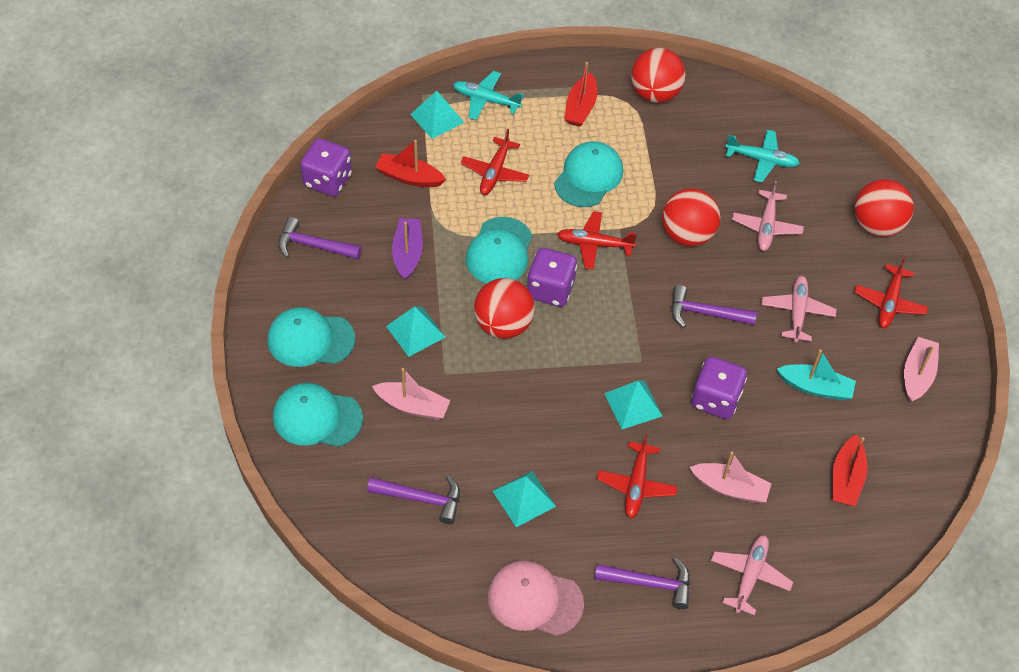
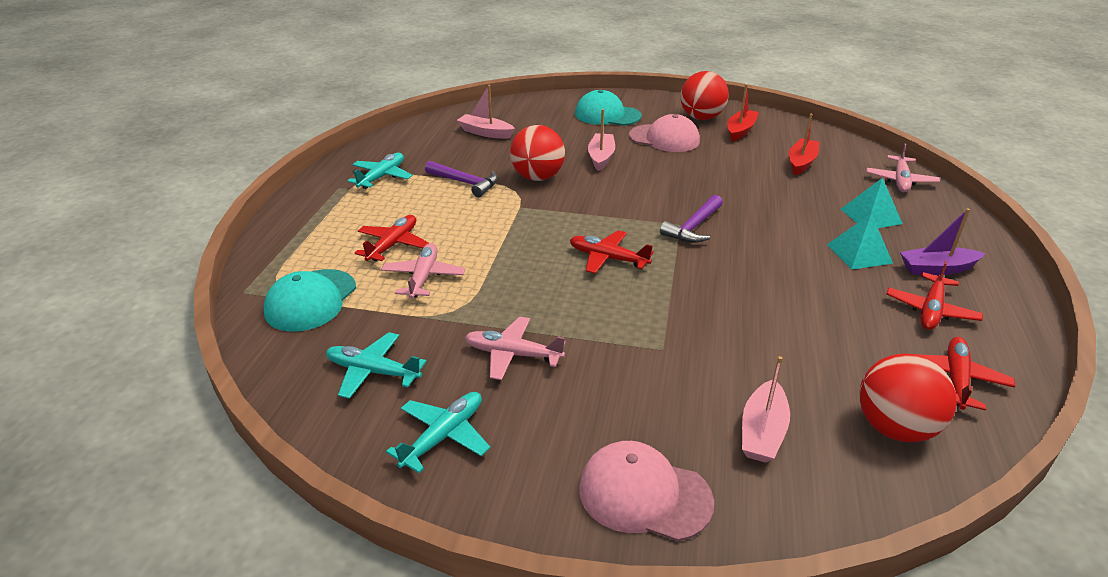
pink cap: 1 -> 2
purple dice: 3 -> 0
purple hammer: 4 -> 2
red ball: 4 -> 3
red boat: 3 -> 2
turquoise boat: 1 -> 0
turquoise cap: 4 -> 2
turquoise plane: 2 -> 3
turquoise pyramid: 4 -> 2

